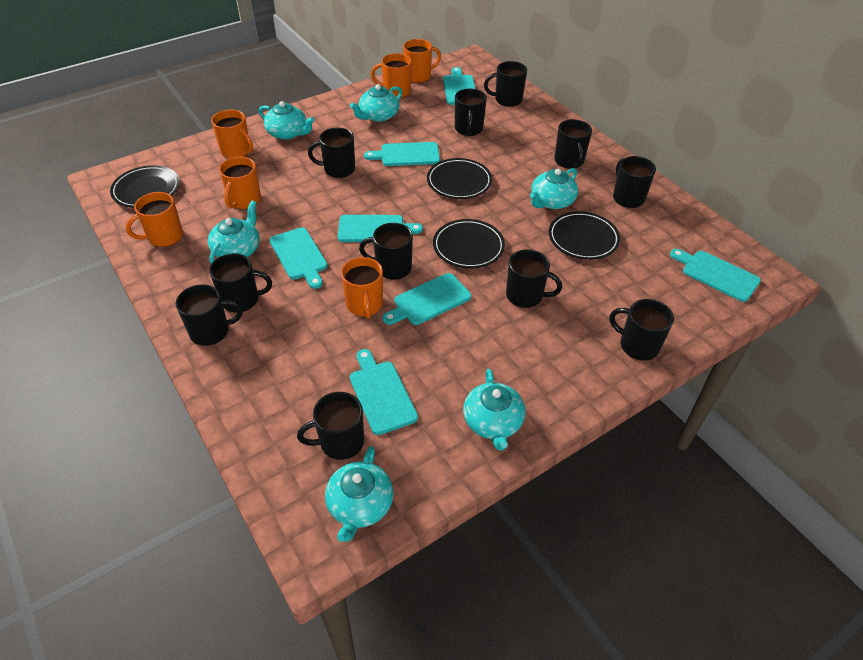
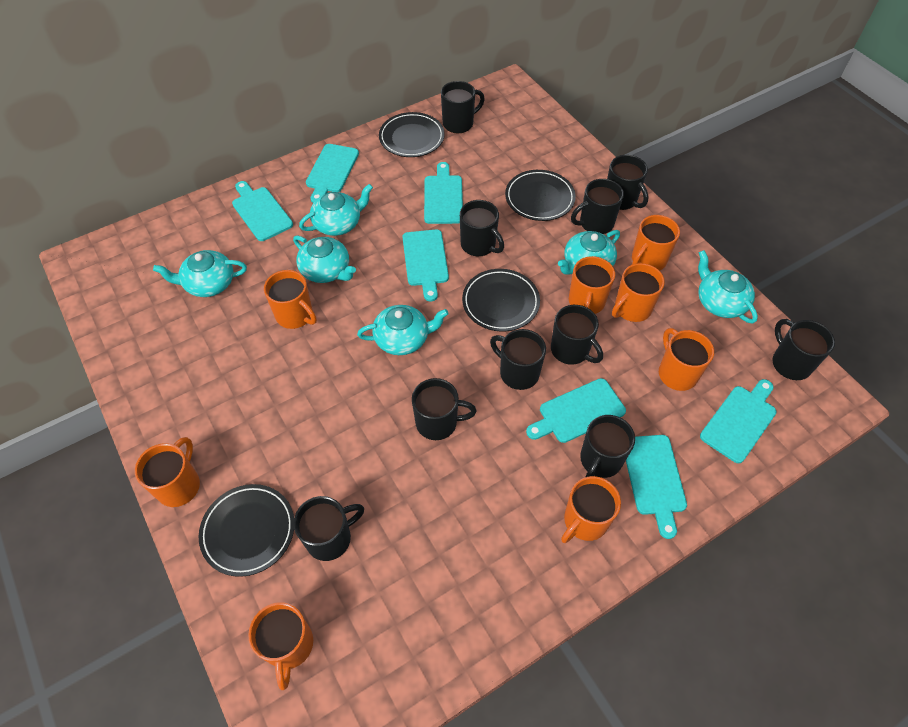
black mug: 11 -> 10
orange mug: 6 -> 8

